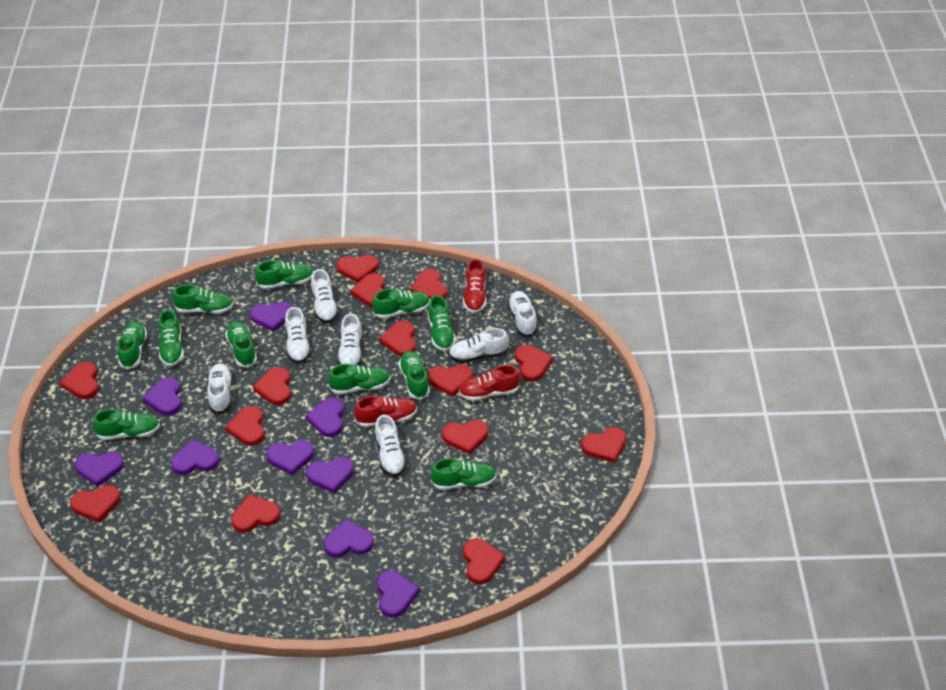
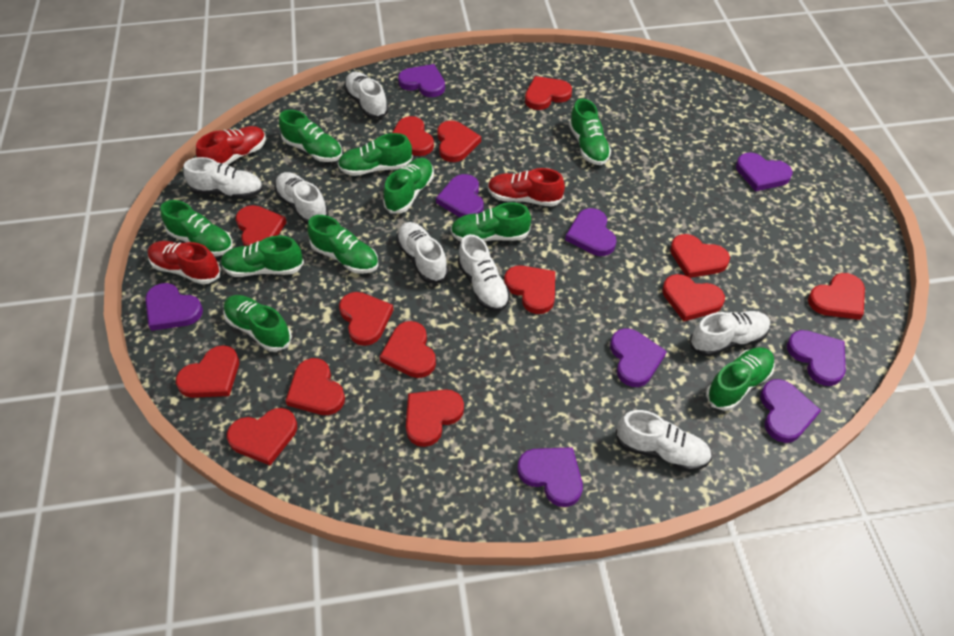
green shoe: 11 -> 10

